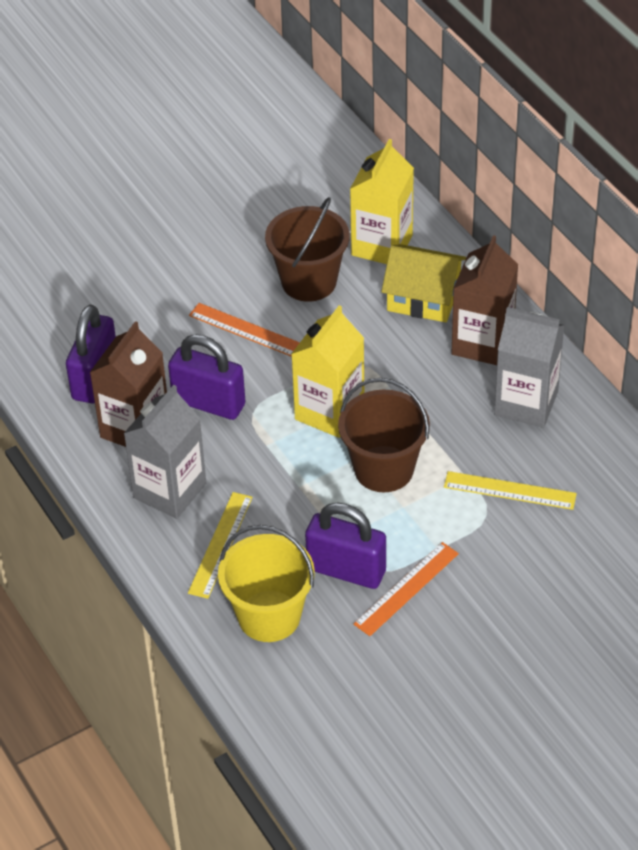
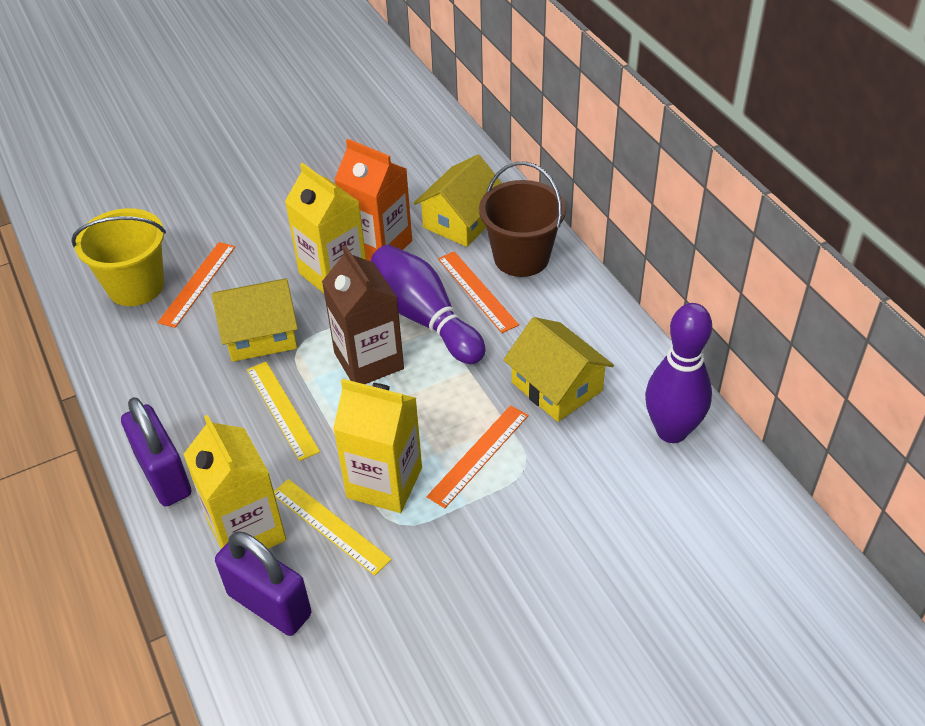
brown bucket: 2 -> 1
brown carton: 2 -> 1
grey carton: 2 -> 0
orange carton: 0 -> 1
orange ruler: 2 -> 3
purple bowling pin: 0 -> 2
purple padlock: 3 -> 2
yellow carton: 2 -> 3
yellow house: 1 -> 3

